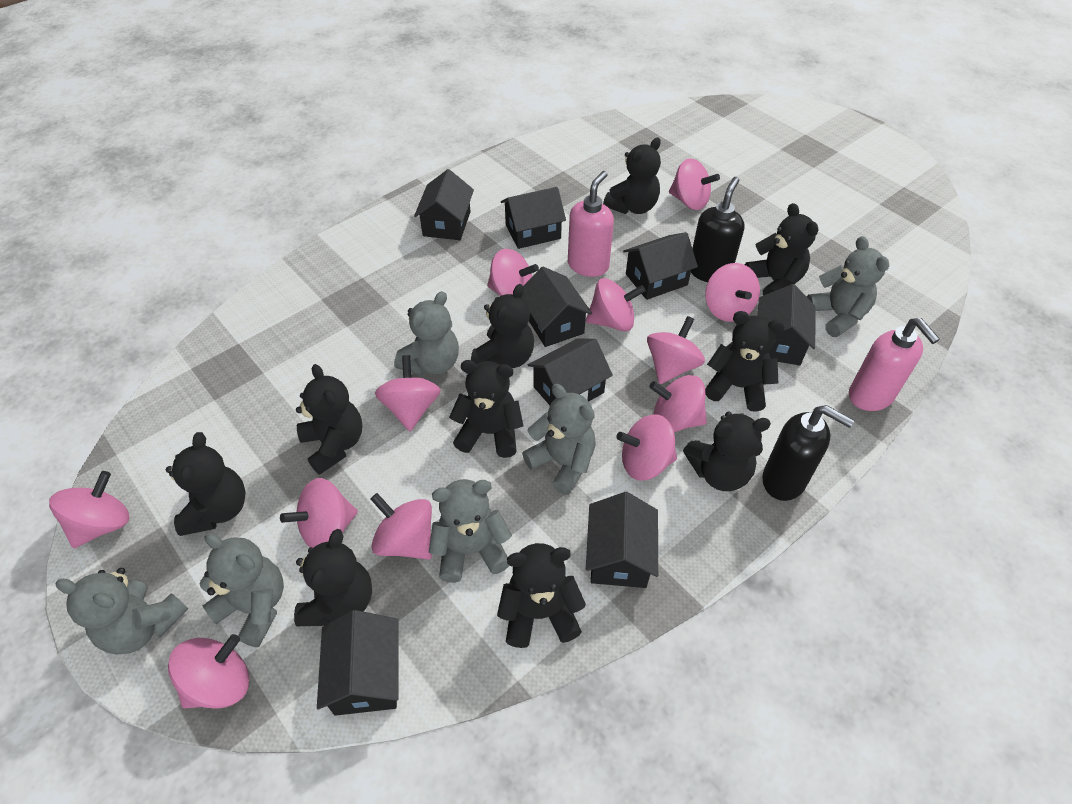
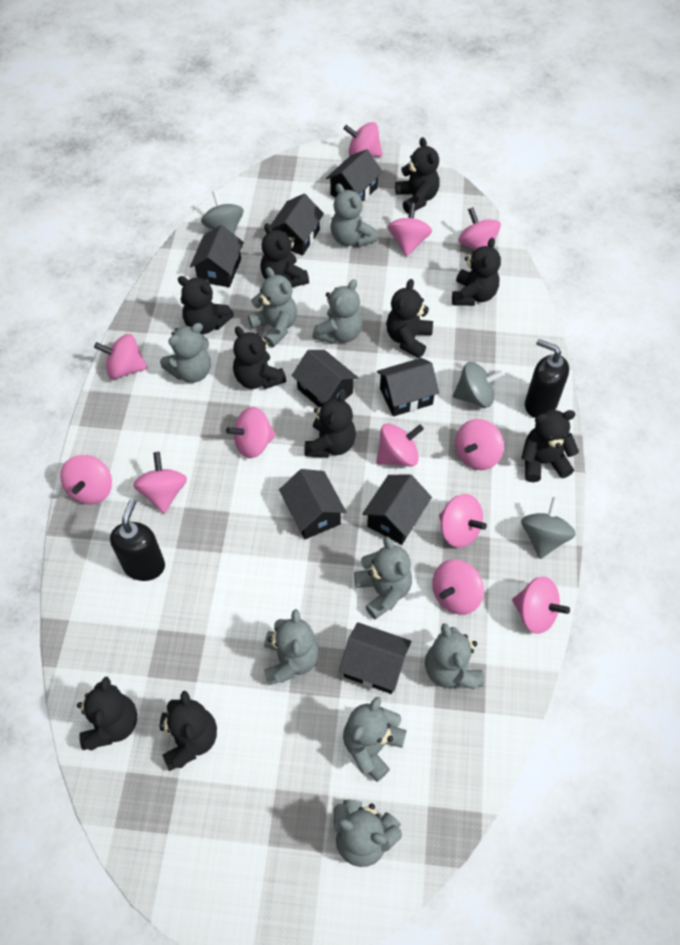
grey spinning top: 0 -> 3
grey teddy bear: 6 -> 9
pink soap dispenser: 2 -> 0

